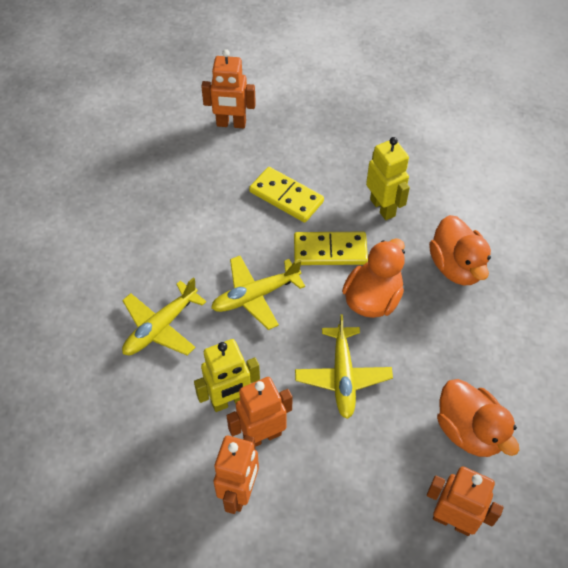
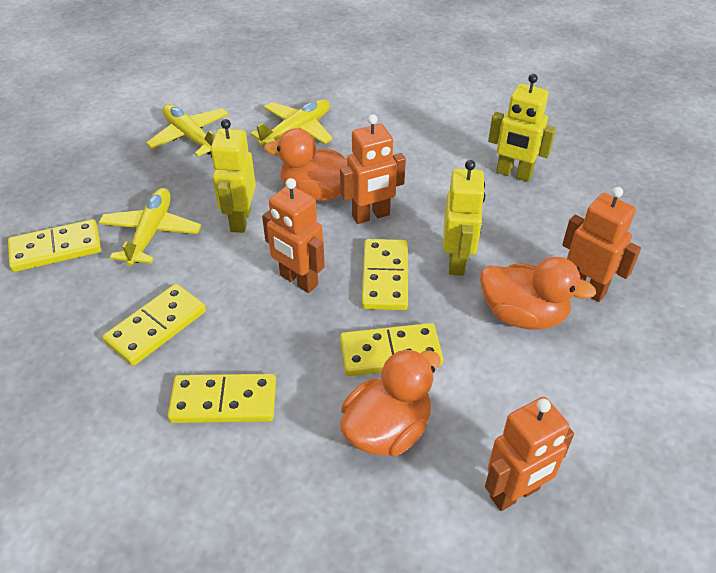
yellow domino: 2 -> 5
yellow robot: 2 -> 3

